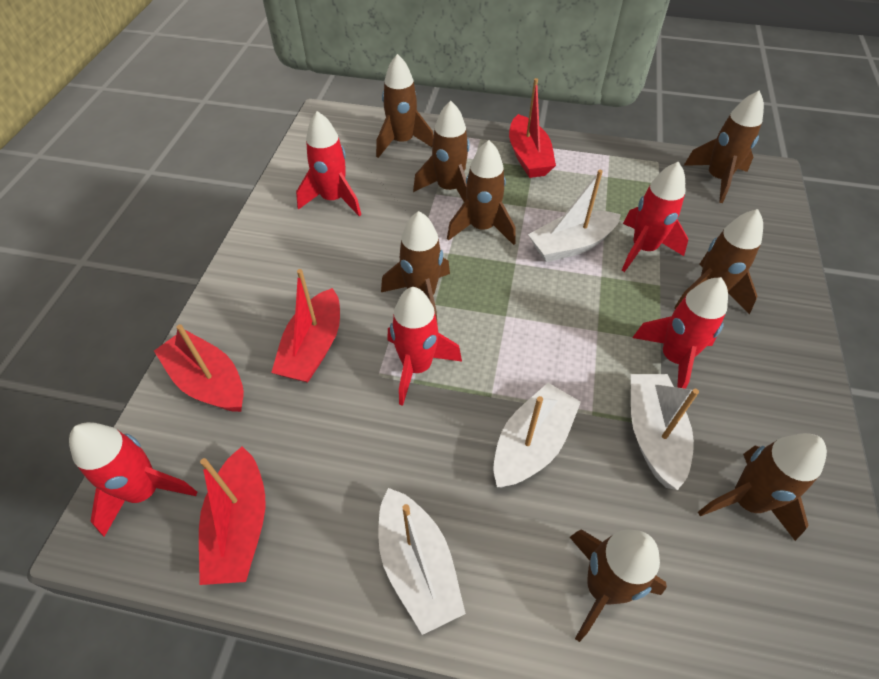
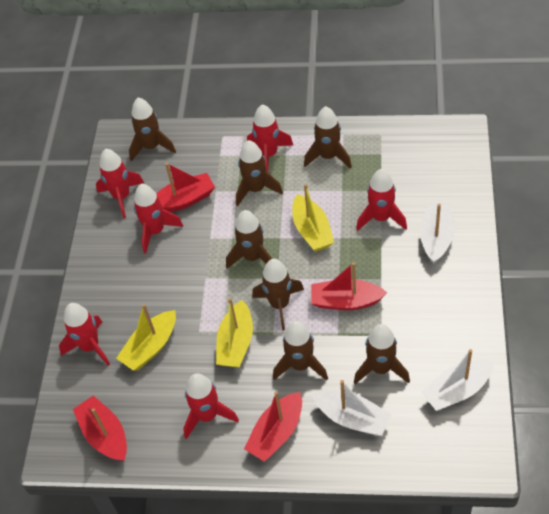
brown rocket: 8 -> 7
red rocket: 5 -> 6
white boat: 4 -> 3
yellow boat: 0 -> 3

